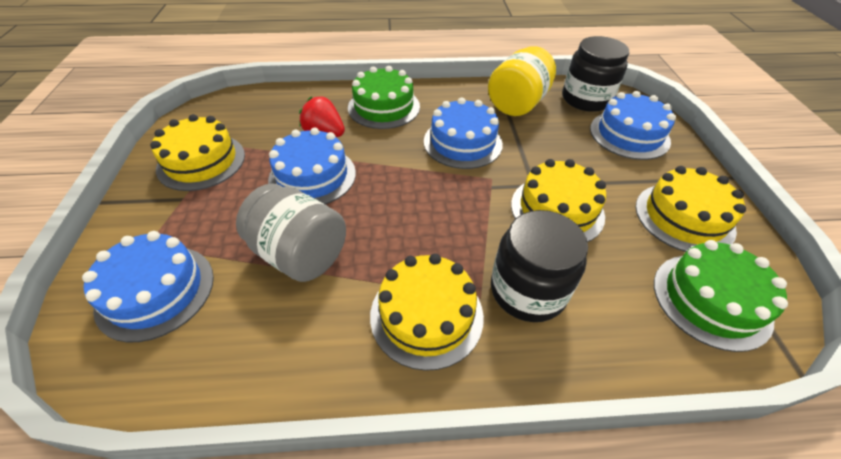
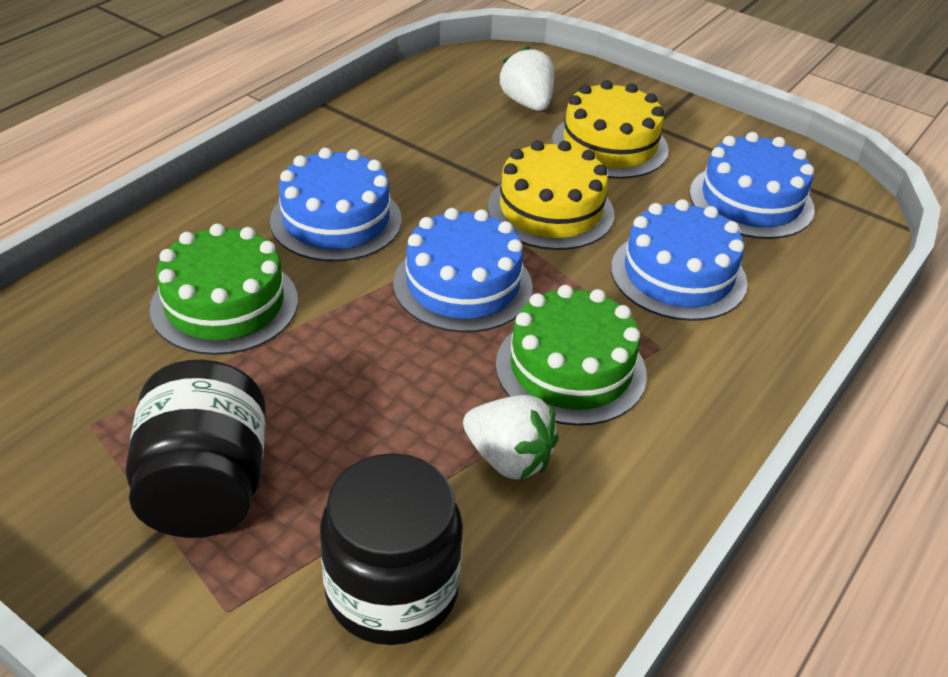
grey jar: 1 -> 0
red strawberry: 1 -> 0
white strawberry: 0 -> 2
yellow cake: 4 -> 2
yellow jar: 1 -> 0

